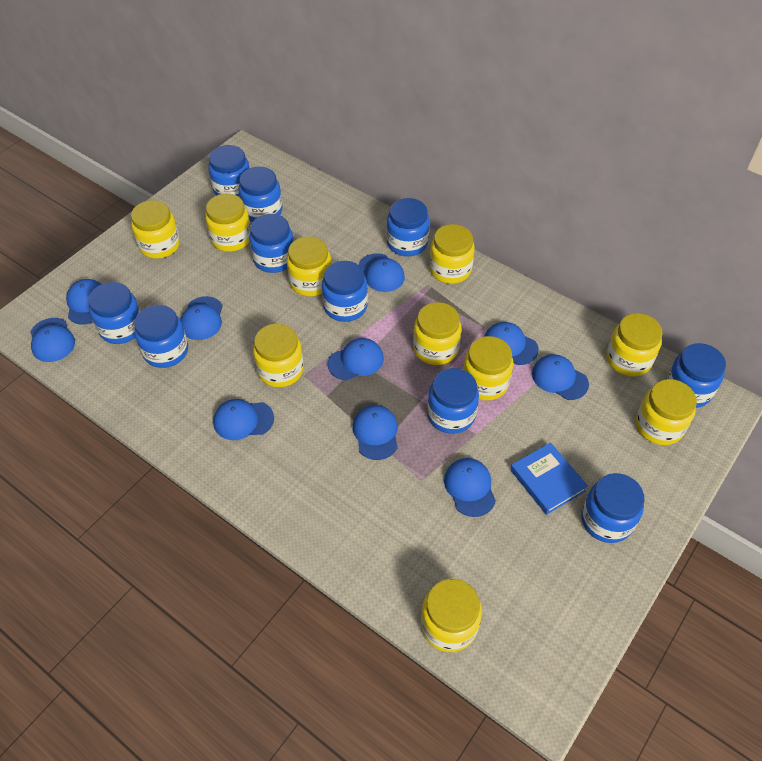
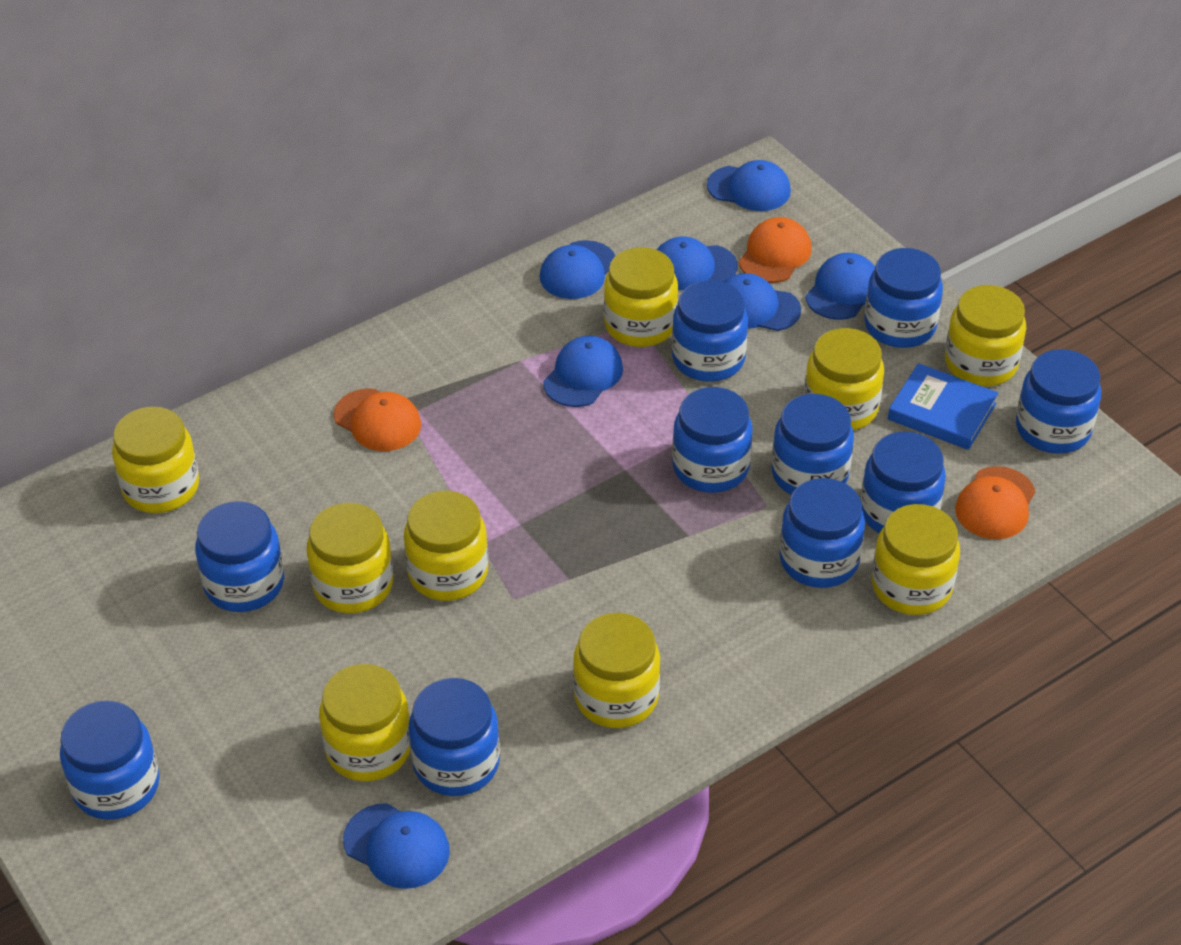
blue cap: 10 -> 7
orange cap: 0 -> 3
yellow jar: 10 -> 9

